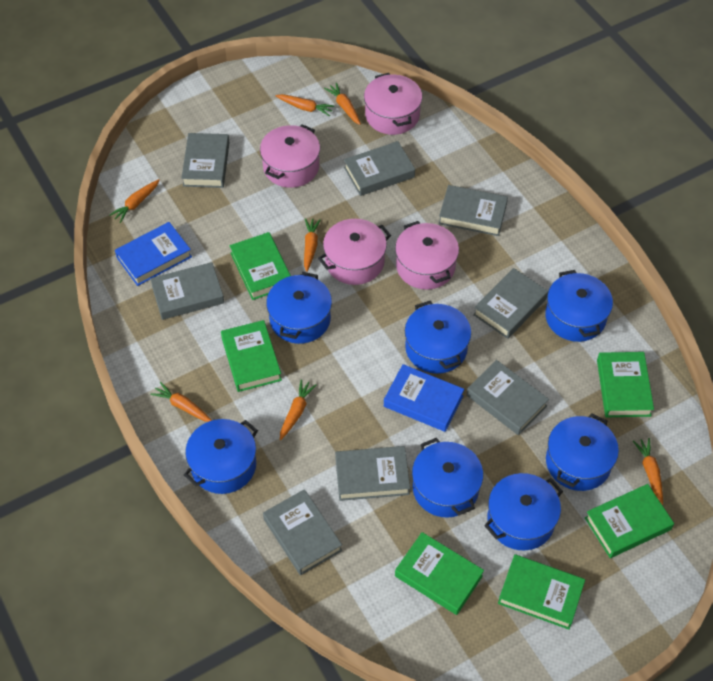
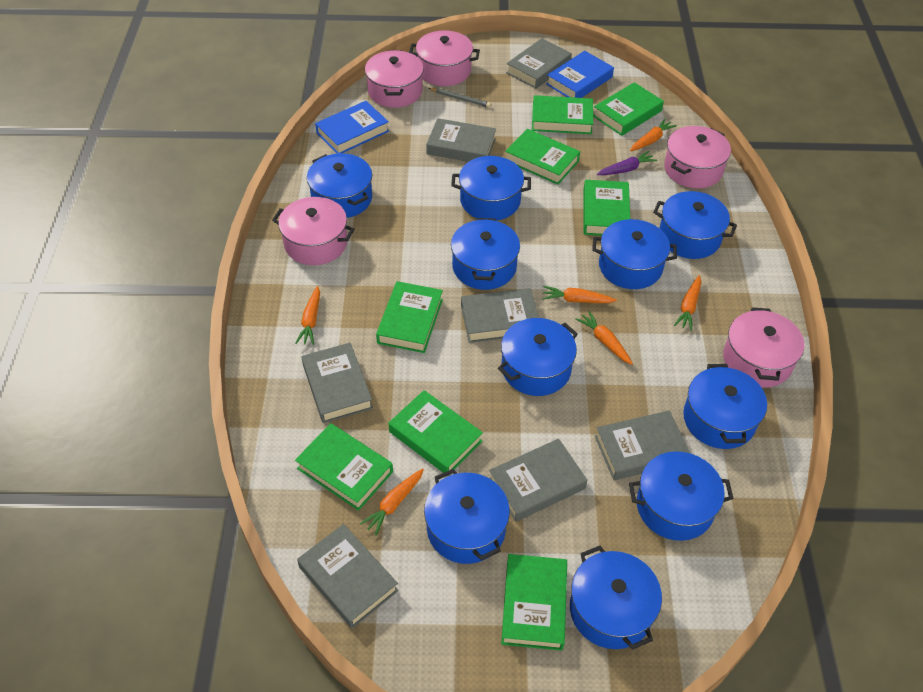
blue pot: 7 -> 10
green book: 6 -> 8
grey book: 8 -> 7
grey pencil: 0 -> 1
orange carrot: 7 -> 6
pink pot: 4 -> 5
purple carrot: 0 -> 1

